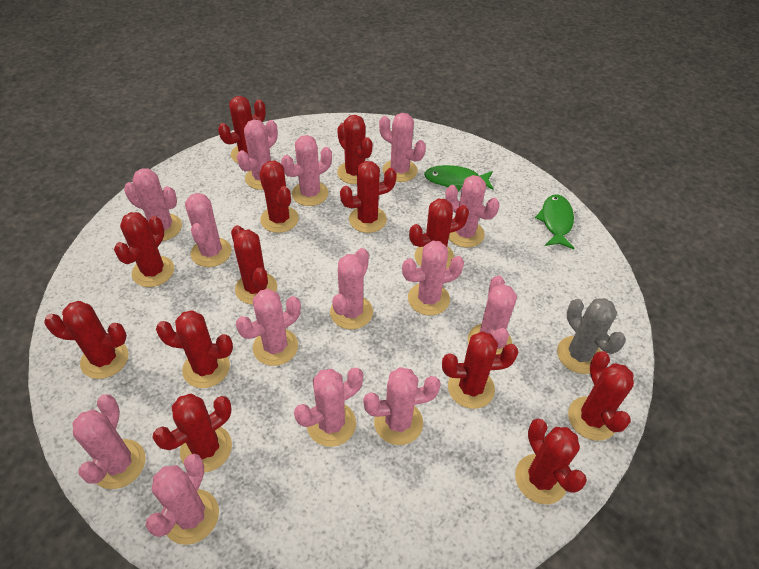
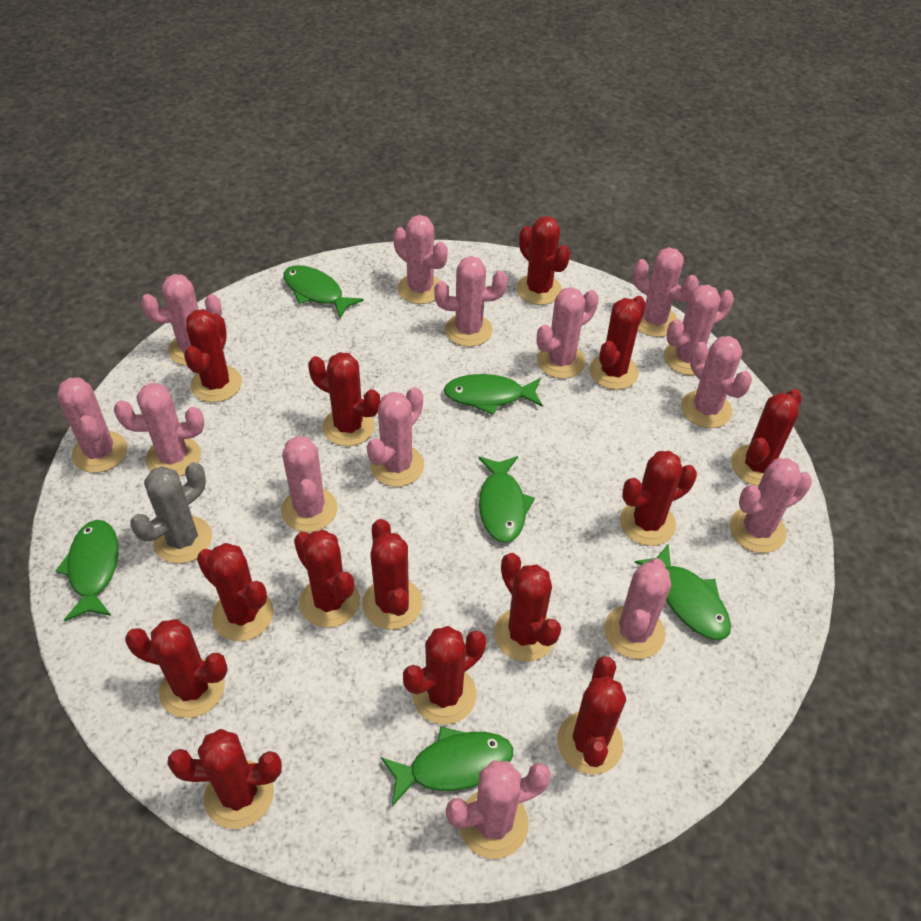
green fish: 2 -> 6
red cactus: 13 -> 14

